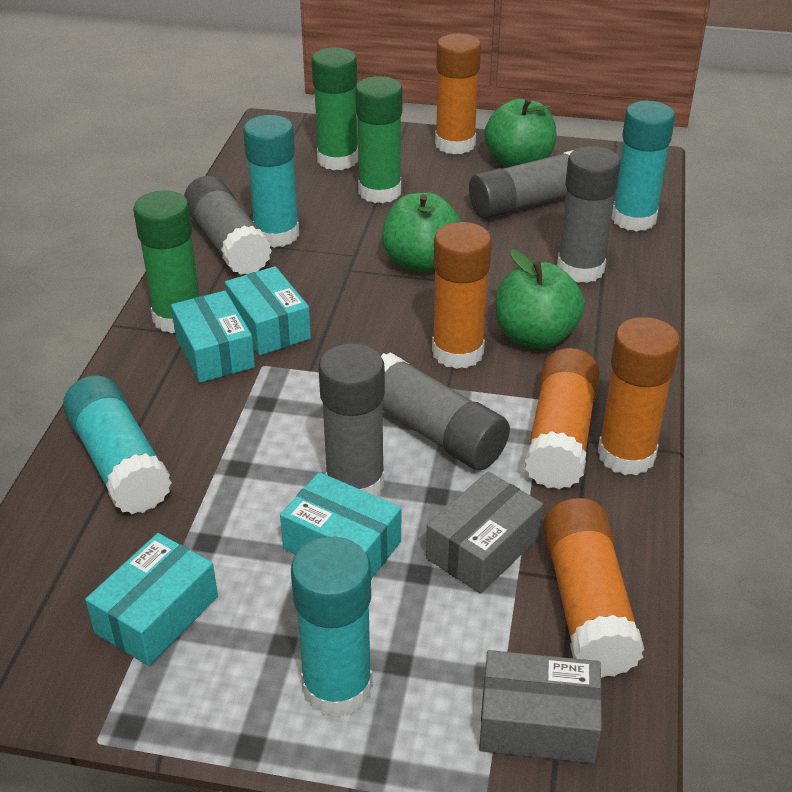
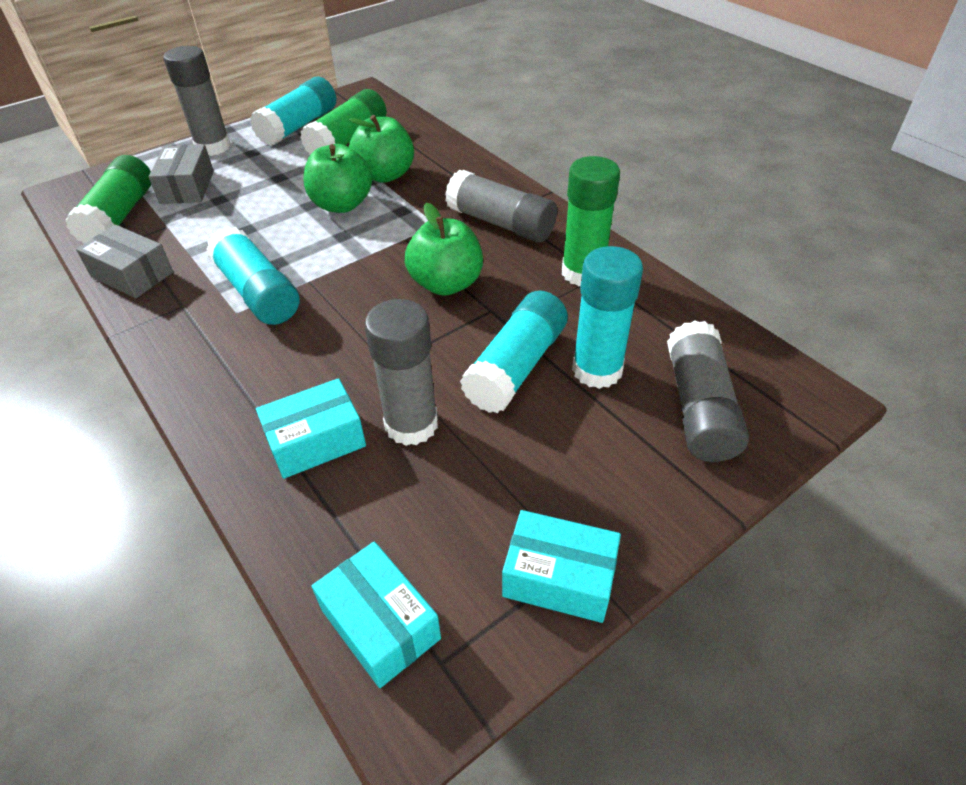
grey glue stick: 5 -> 4
orange glue stick: 5 -> 0
turquoise box: 4 -> 3

